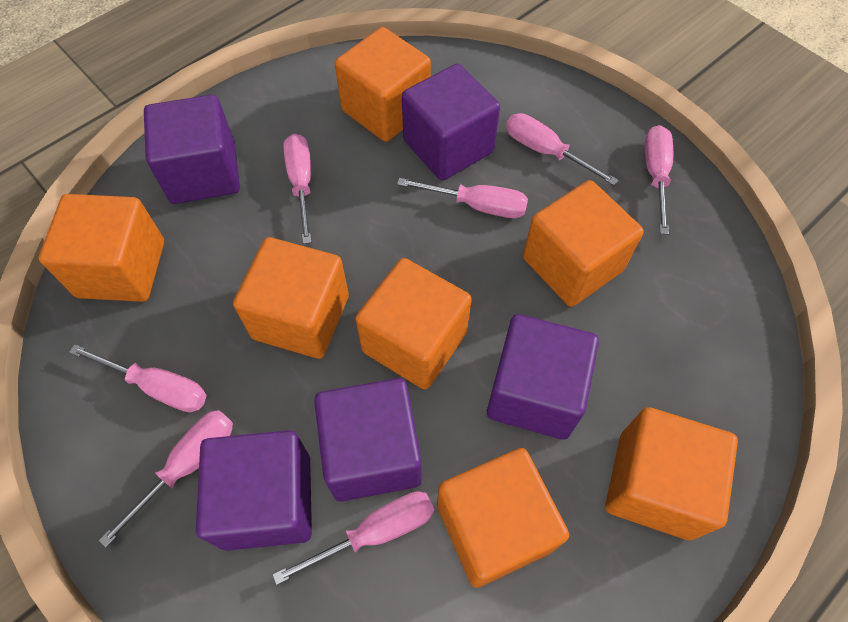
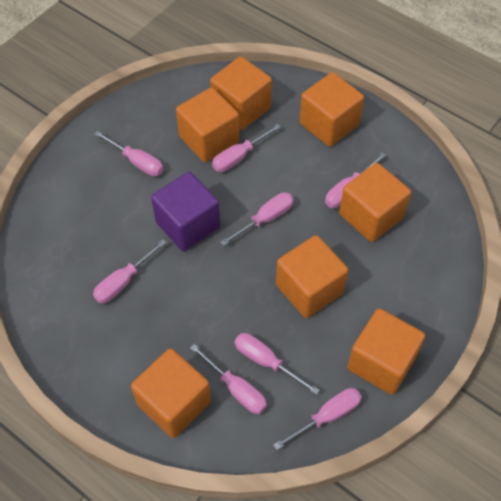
pink screwdriver: 7 -> 8
purple cube: 5 -> 1

